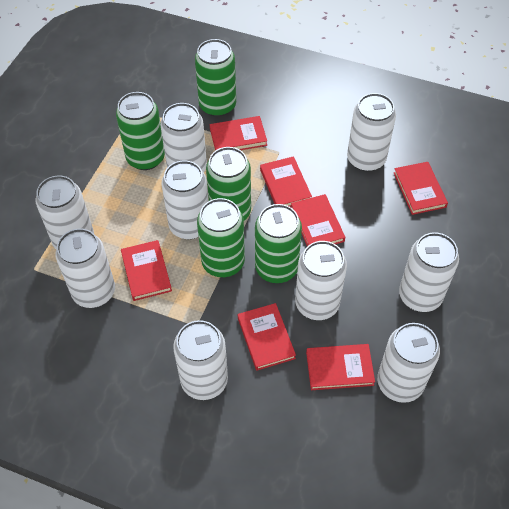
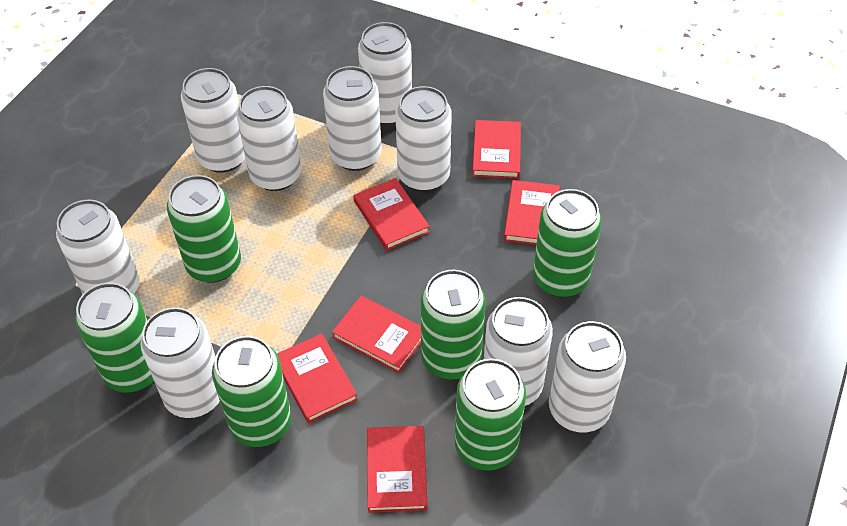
green can: 5 -> 6
red book: 7 -> 6

